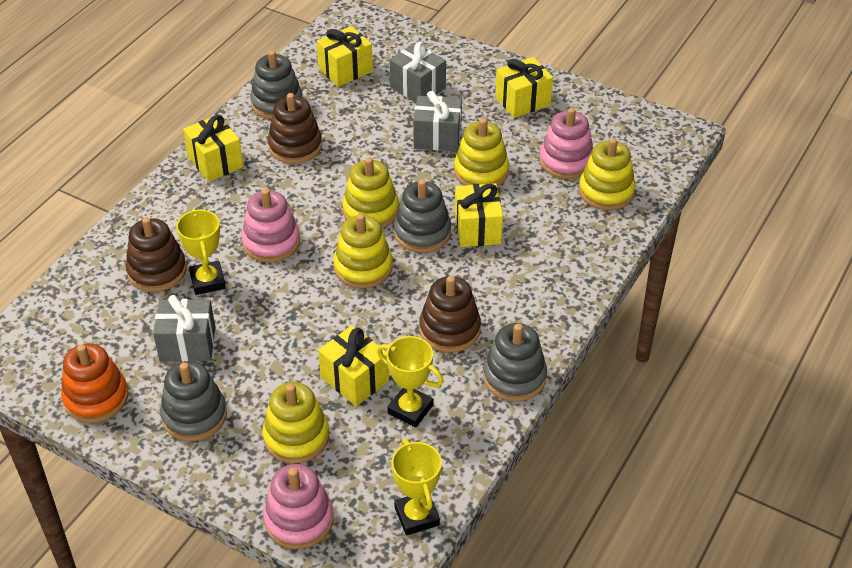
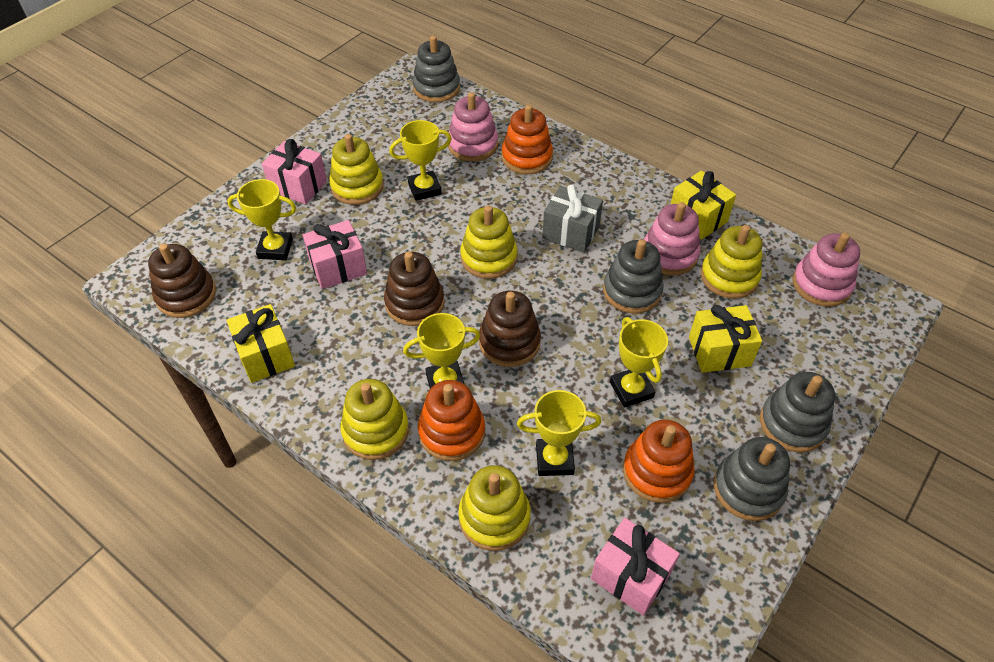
grey gift: 3 -> 1
orange stacking toy: 1 -> 3
pink gift: 0 -> 3
yellow gift: 5 -> 3
yellow trophy: 3 -> 5

